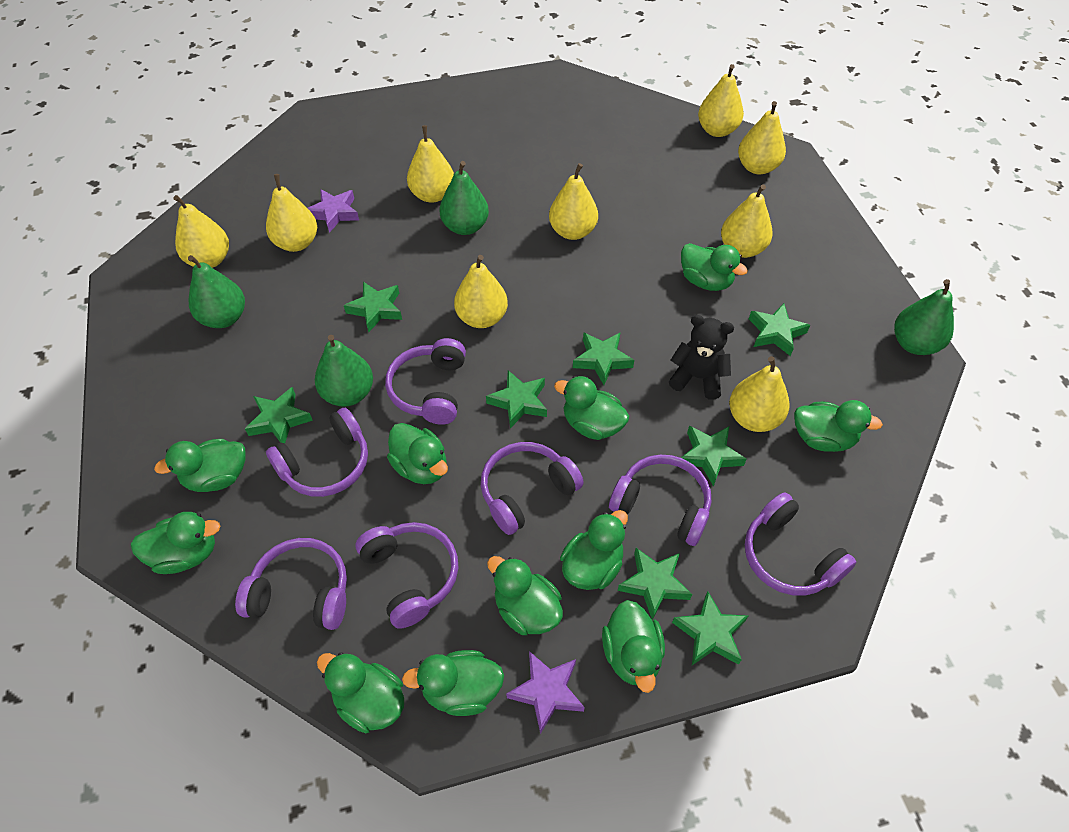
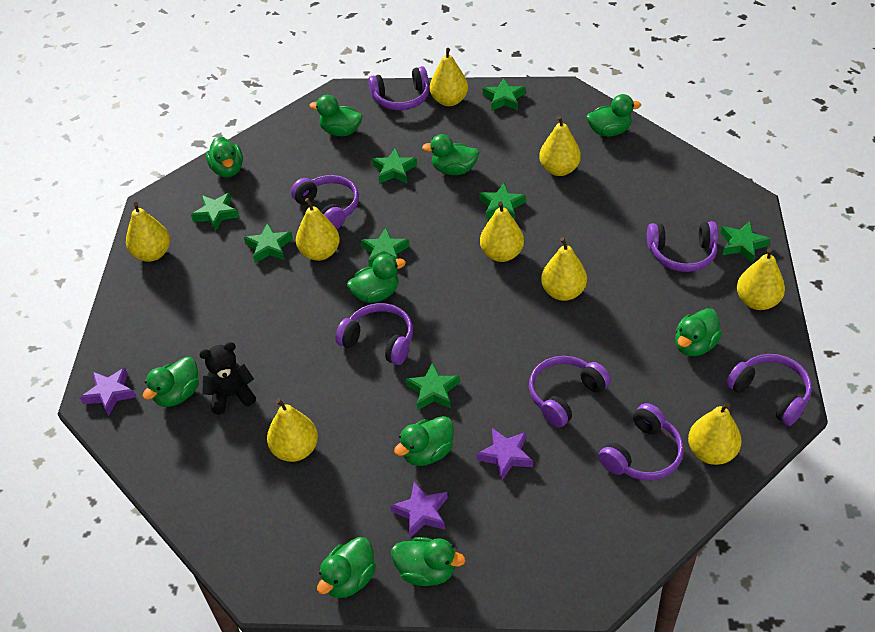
green duck: 11 -> 10
green pear: 4 -> 0
purple star: 2 -> 3

